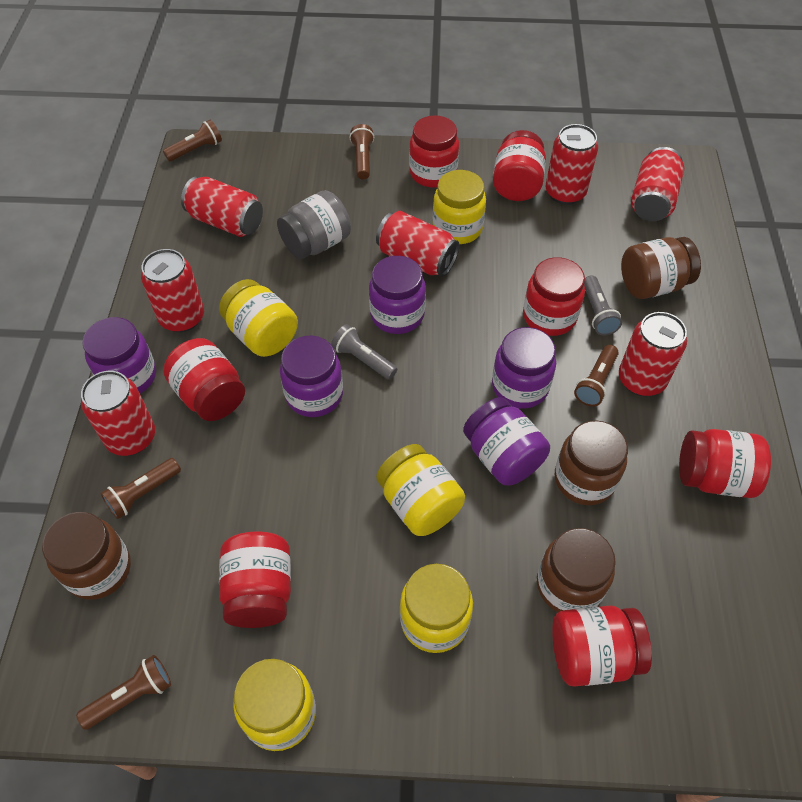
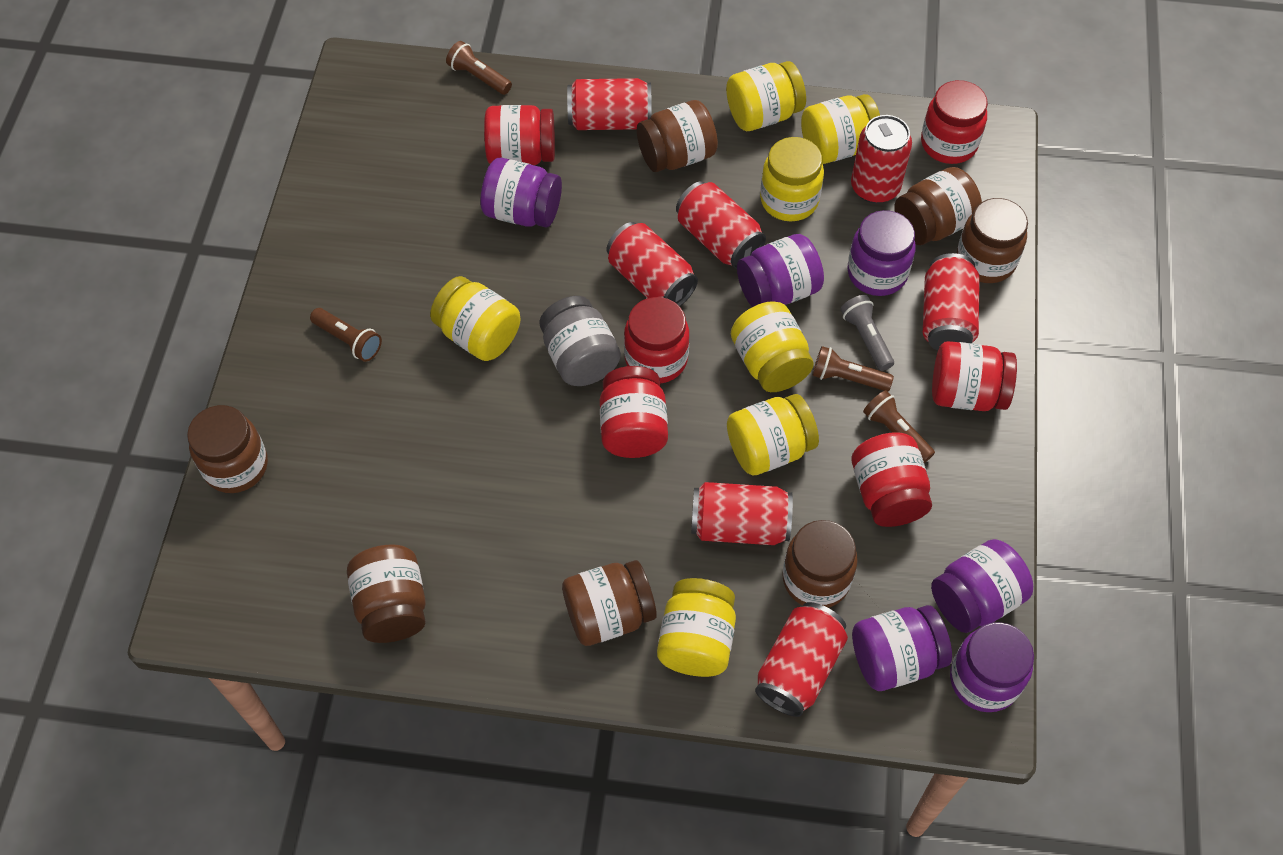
brown flashlight: 5 -> 4
brown jar: 4 -> 7
grey flashlight: 2 -> 1
purple jar: 5 -> 6
red jar: 7 -> 6
yellow jar: 5 -> 7

